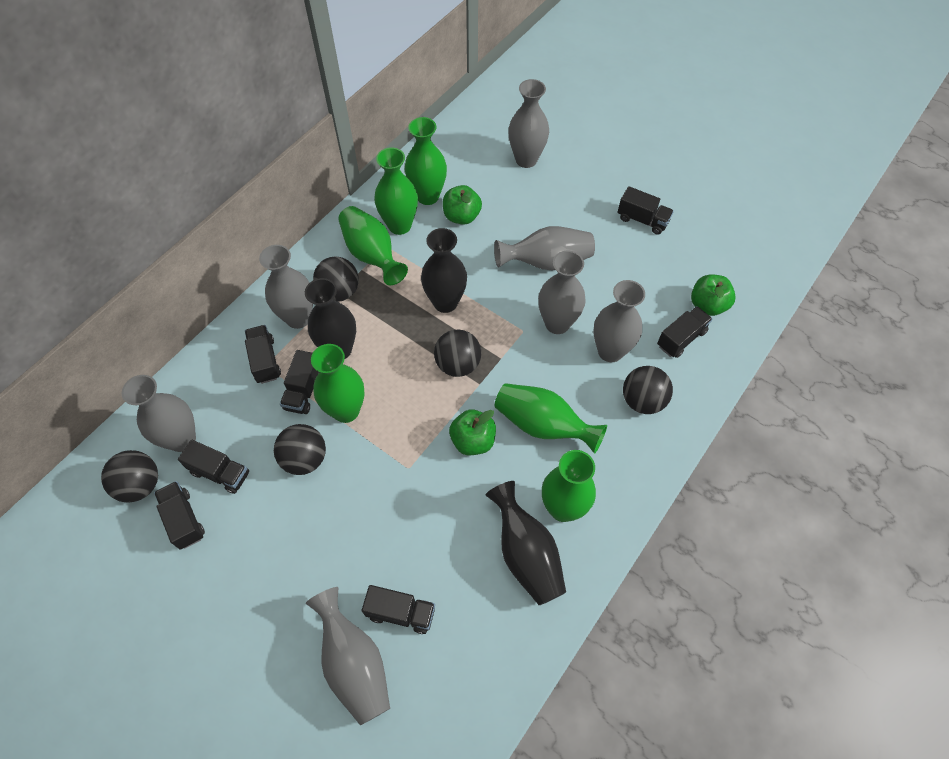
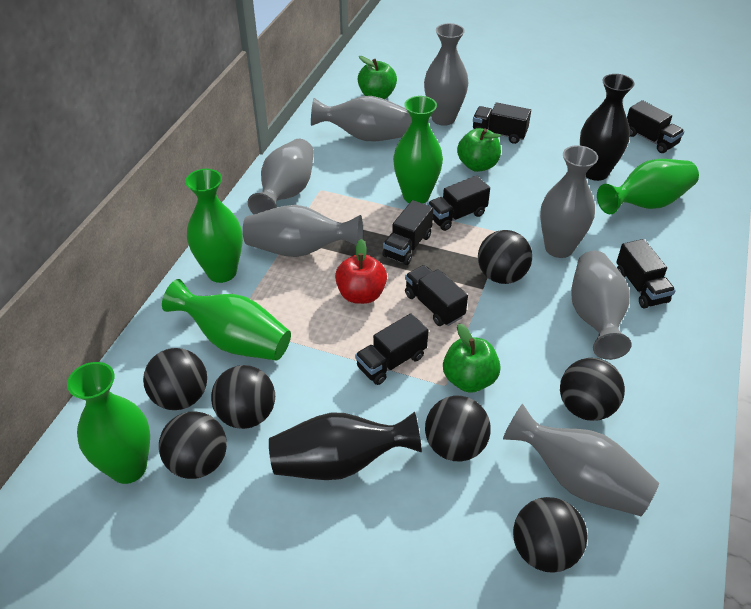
black ball: 5 -> 7
black vase: 3 -> 2
green vase: 6 -> 5
red apple: 0 -> 1

